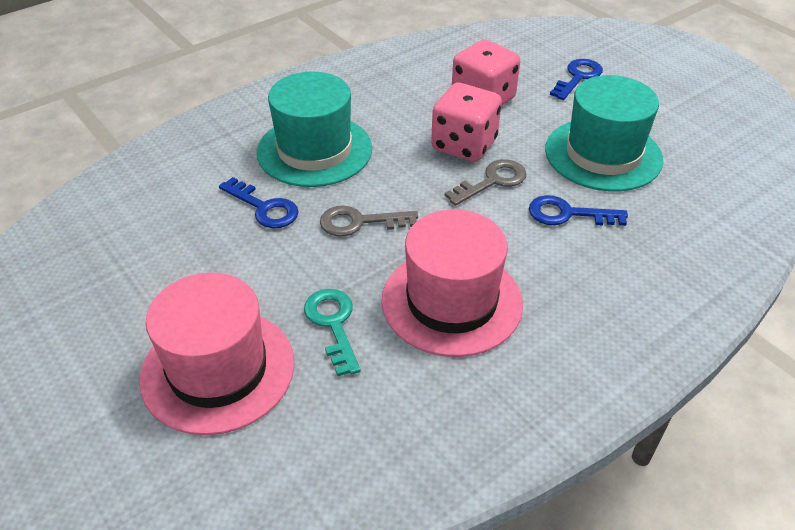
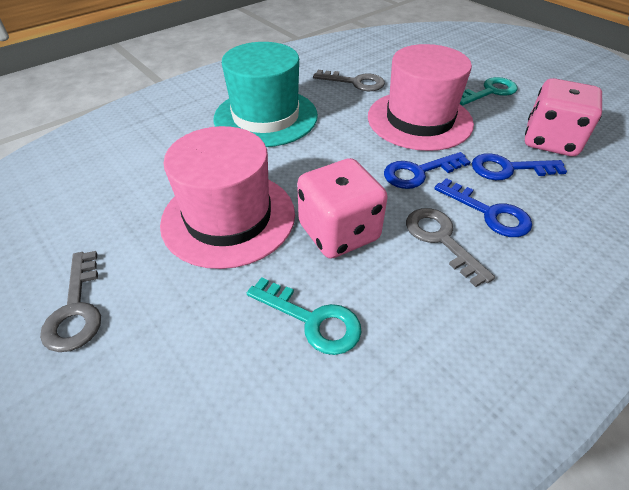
grey key: 2 -> 3
turquoise hat: 2 -> 1
turquoise key: 1 -> 2

